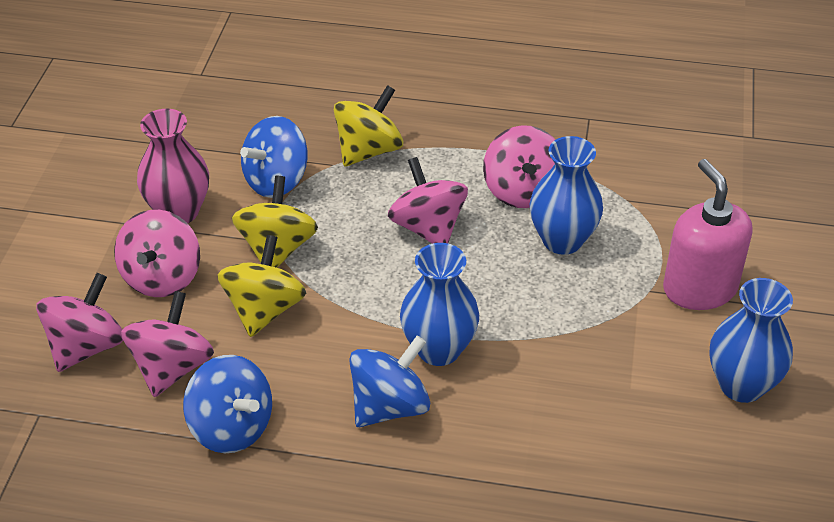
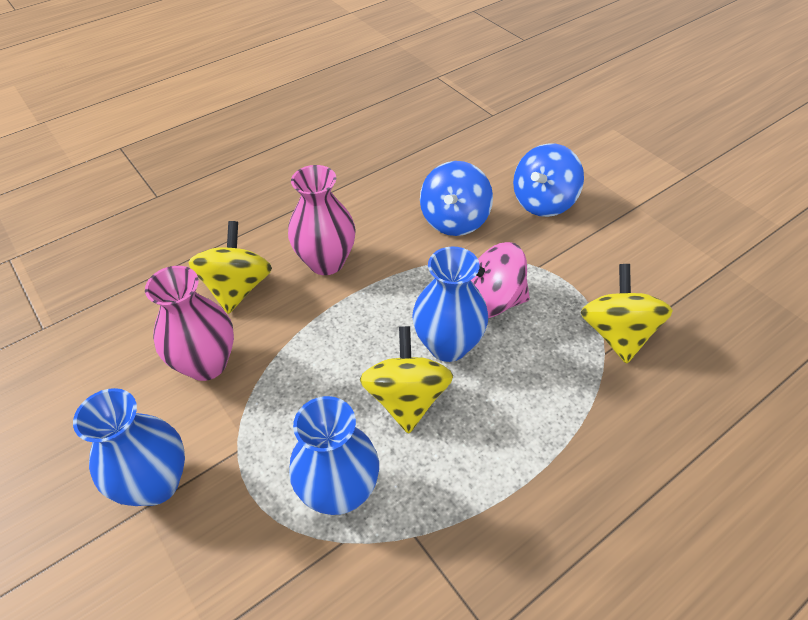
blue spinning top: 3 -> 2
pink soap dispenser: 1 -> 0
pink spinning top: 5 -> 1
pink vase: 1 -> 2

